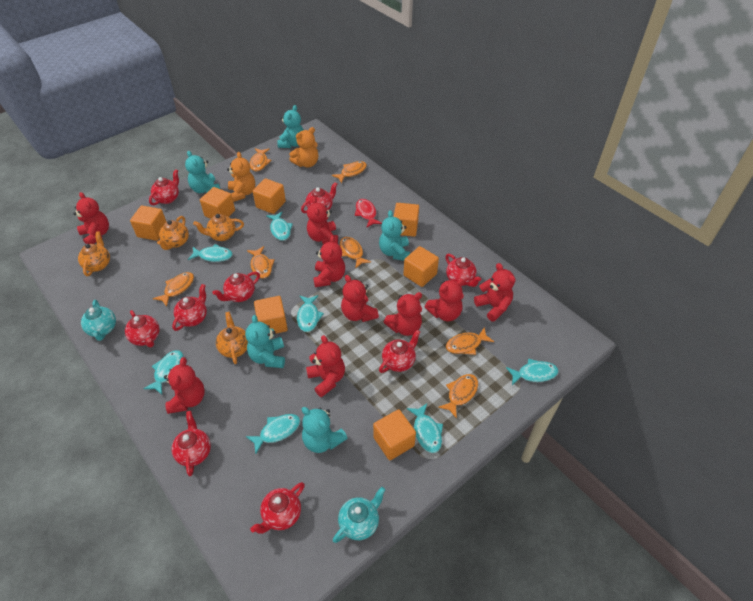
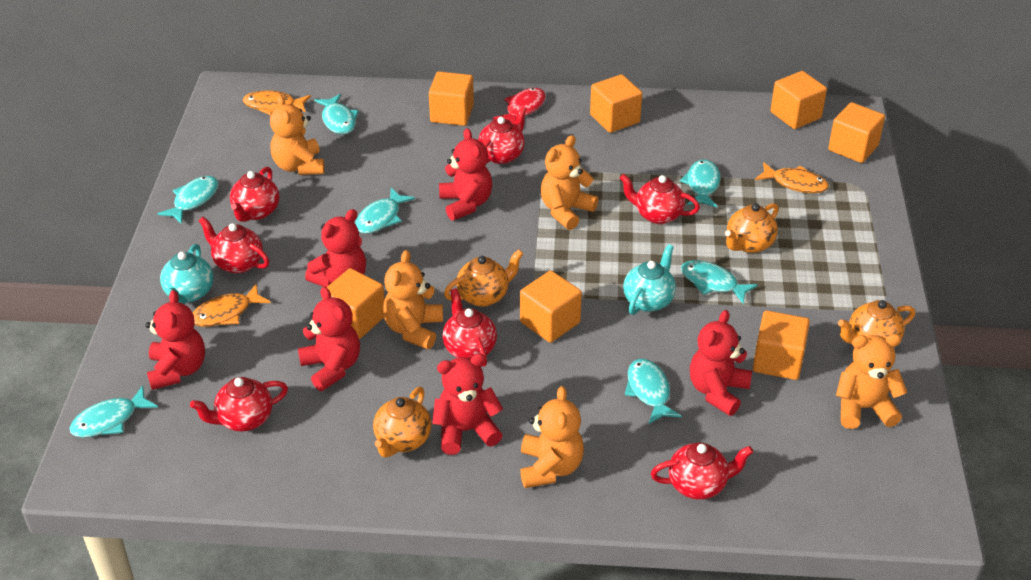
orange fish: 7 -> 3
orange teddy bear: 2 -> 5
red teapot: 9 -> 7
red teddy bear: 9 -> 6
turquoise teddy bear: 5 -> 0

